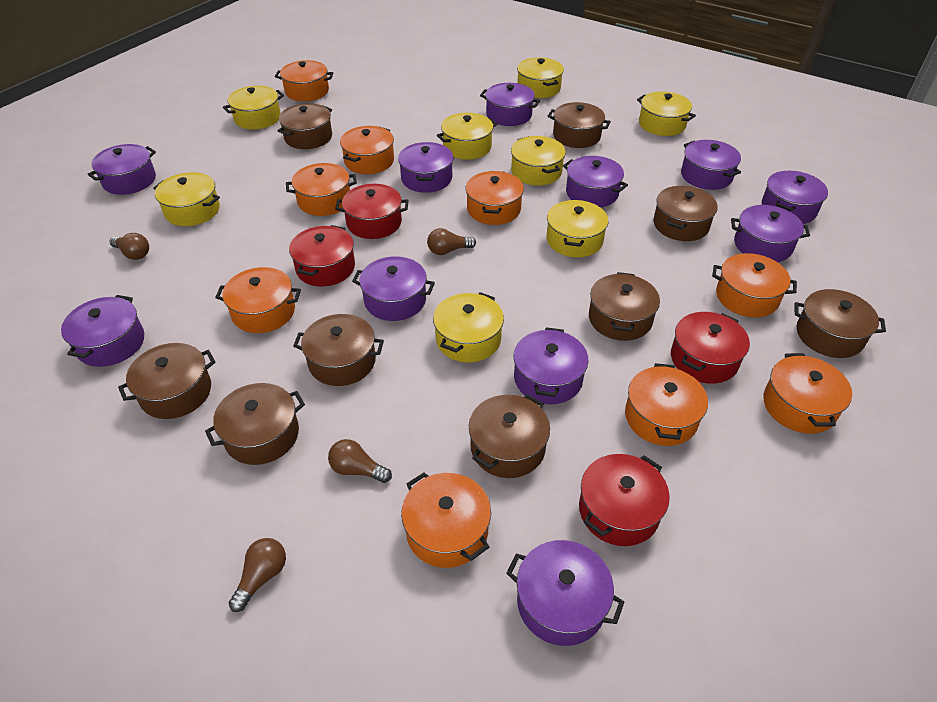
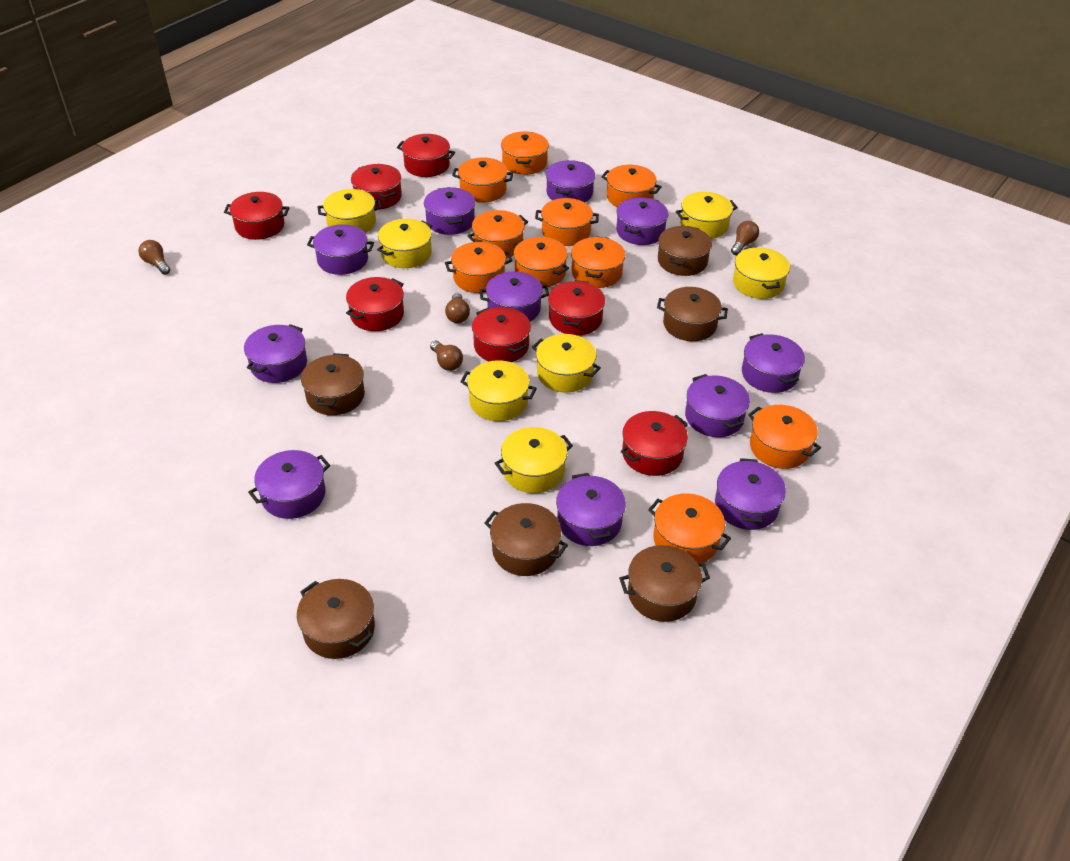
brown pot: 9 -> 6
orange pot: 9 -> 10
red pot: 4 -> 7
yellow pot: 8 -> 7

